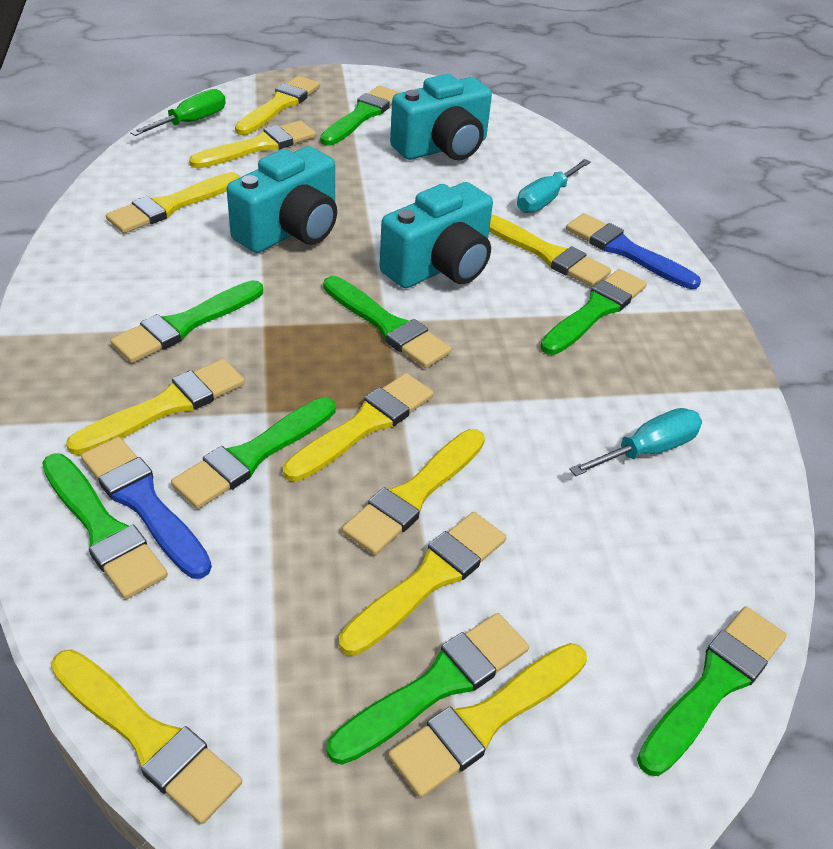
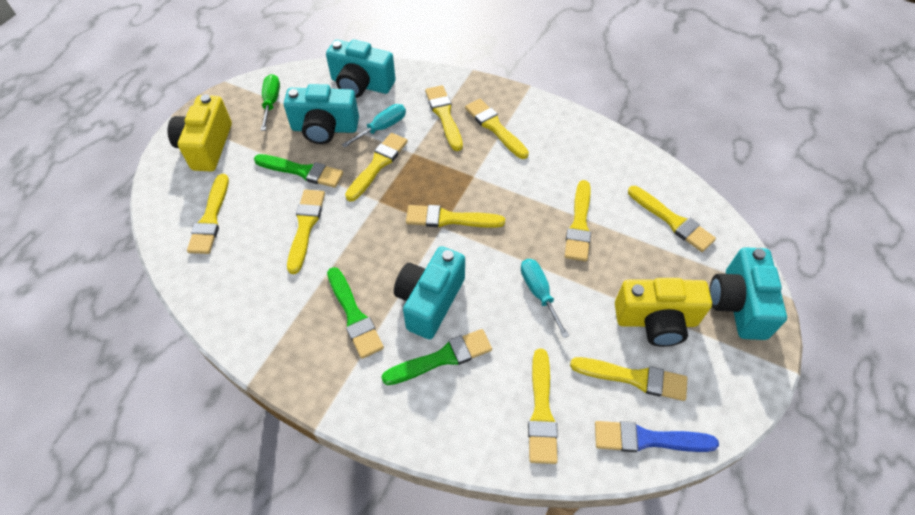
blue brush: 2 -> 1
green brush: 8 -> 3
turquoise camera: 3 -> 4
yellow camera: 0 -> 2

